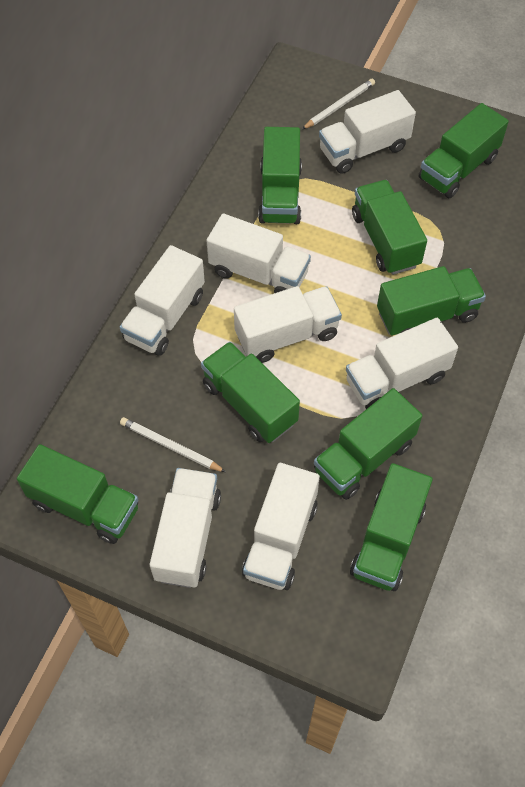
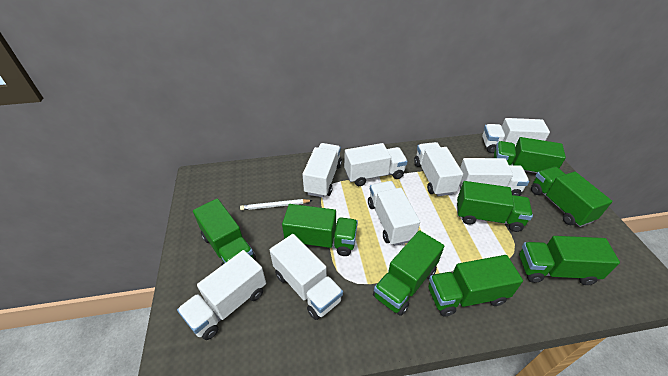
white pencil: 2 -> 1
white truck: 7 -> 8

